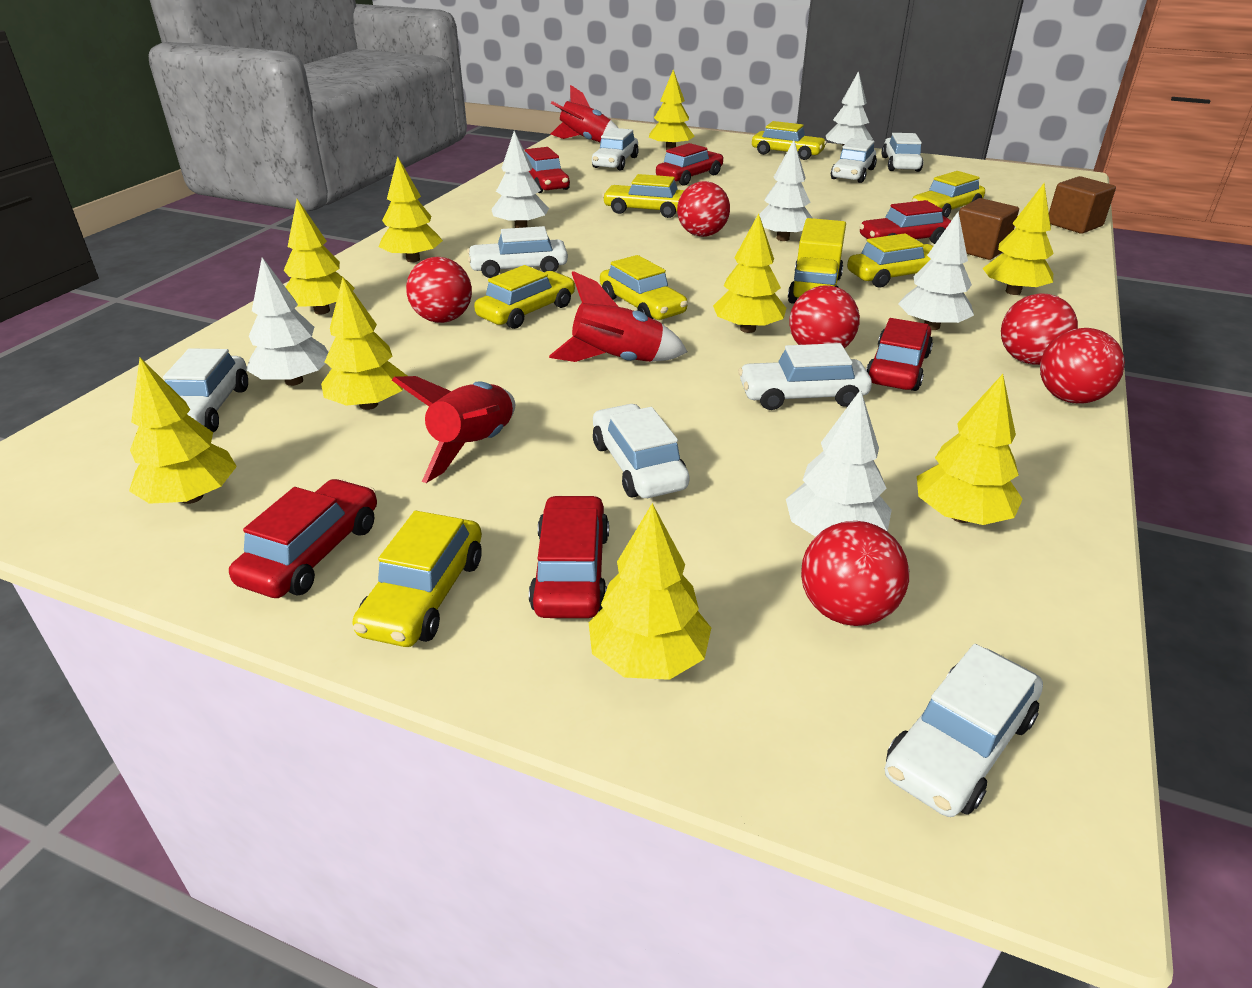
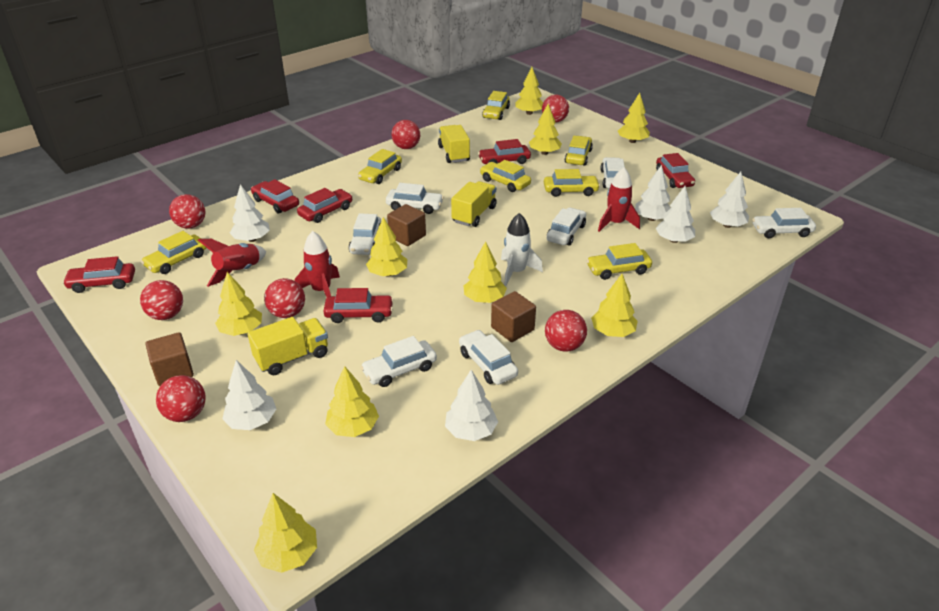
brown cube: 2 -> 3
red ball: 6 -> 7
white car: 8 -> 7
white rocket: 0 -> 1
yellow truck: 1 -> 3

